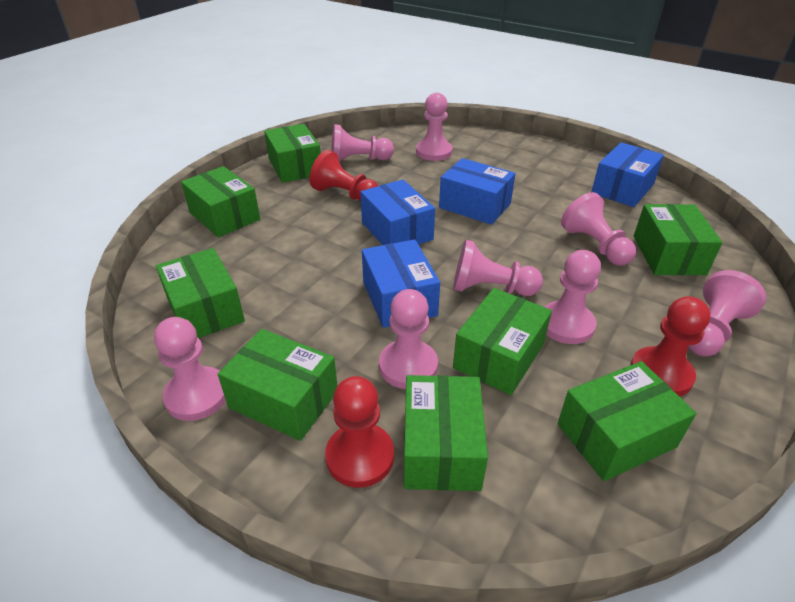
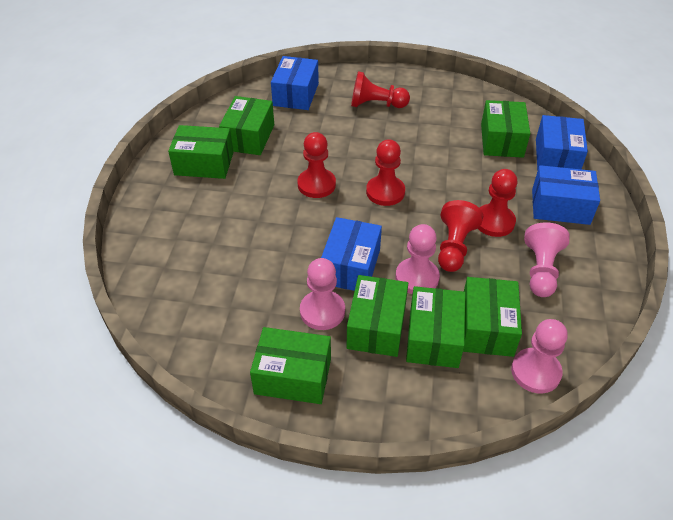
green box: 8 -> 7
pink pawn: 8 -> 4
red pawn: 3 -> 5

